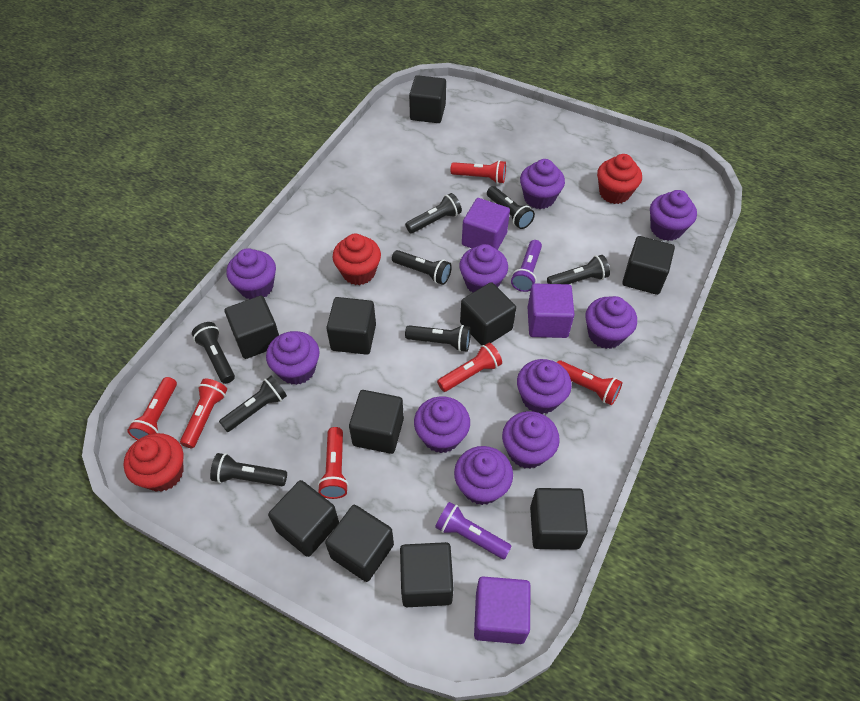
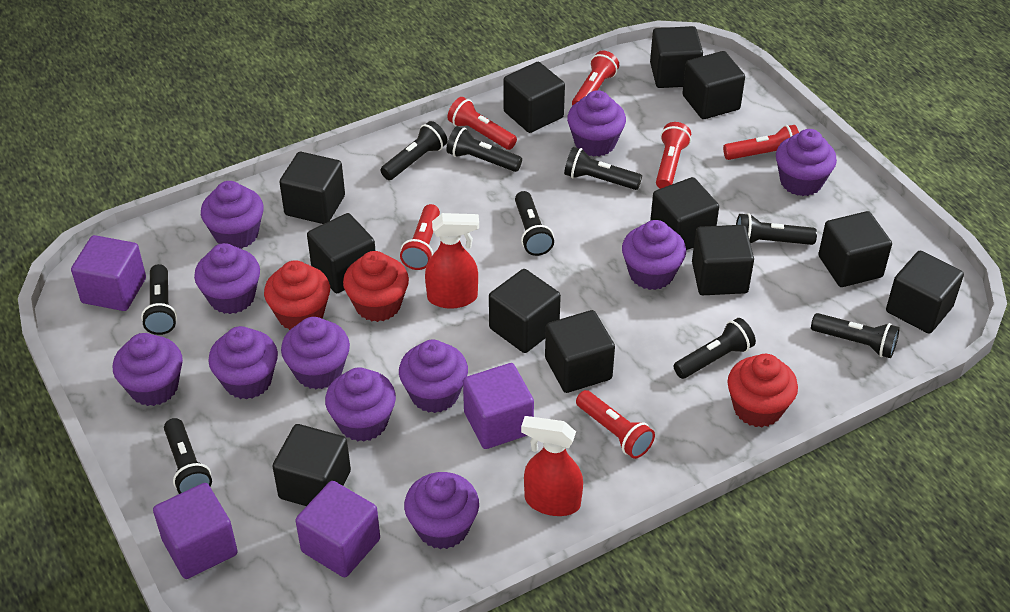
black cube: 10 -> 12
black flashlight: 8 -> 9
purple cube: 3 -> 4
purple cupcake: 10 -> 11
purple flashlight: 2 -> 0
red spray bottle: 0 -> 2

